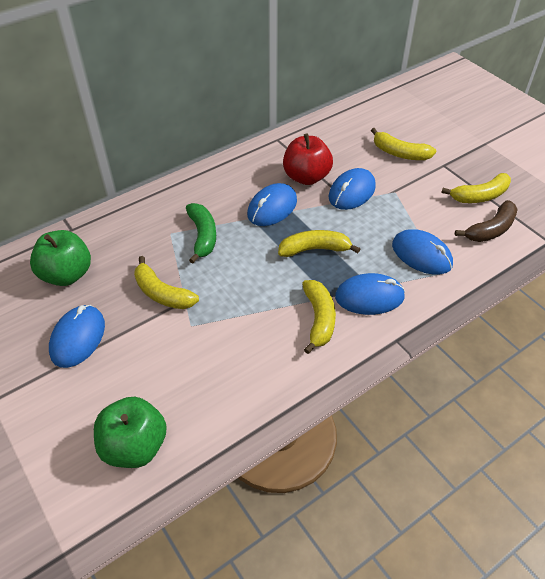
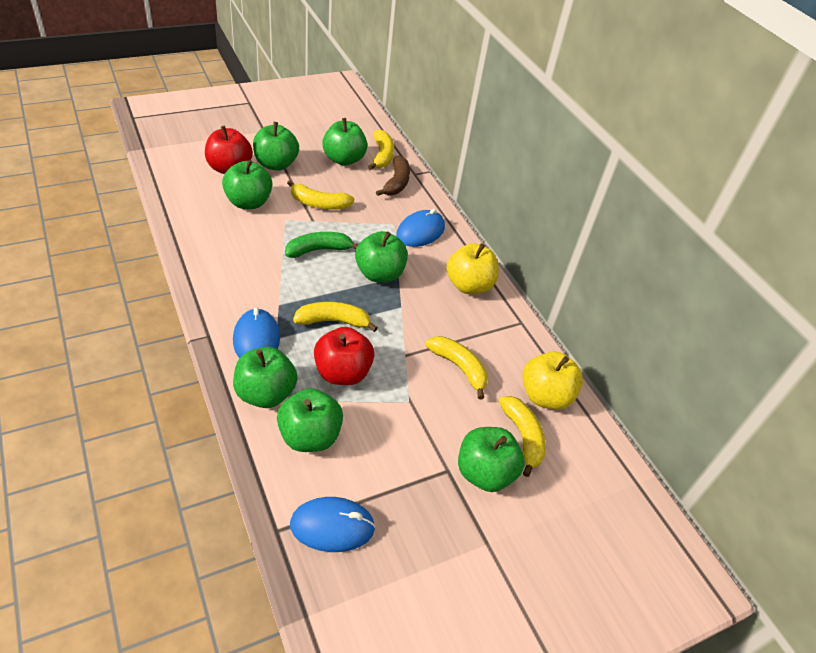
blue mouse: 5 -> 3
green apple: 2 -> 7
red apple: 1 -> 2
yellow apple: 0 -> 2

